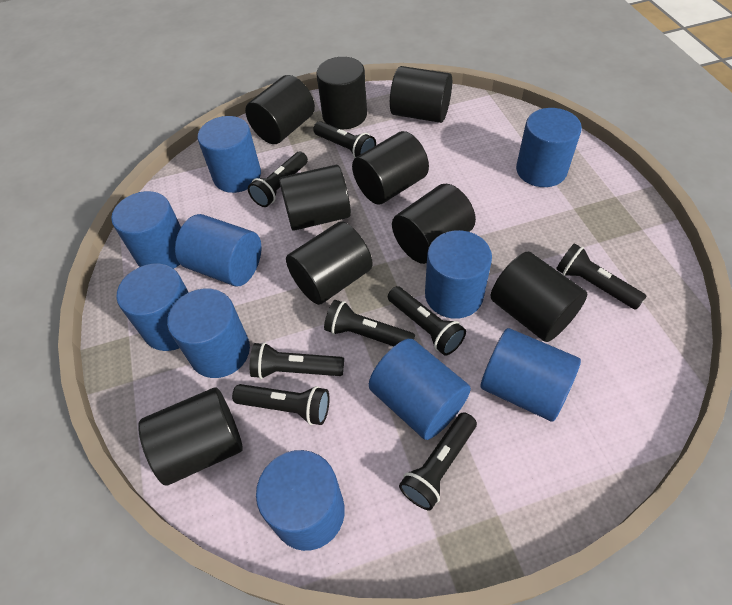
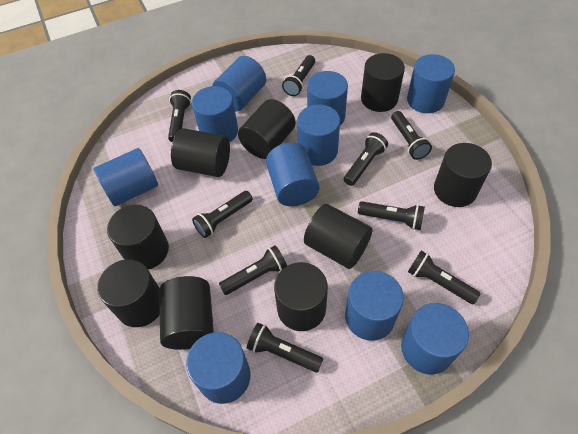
black flashlight: 8 -> 9

